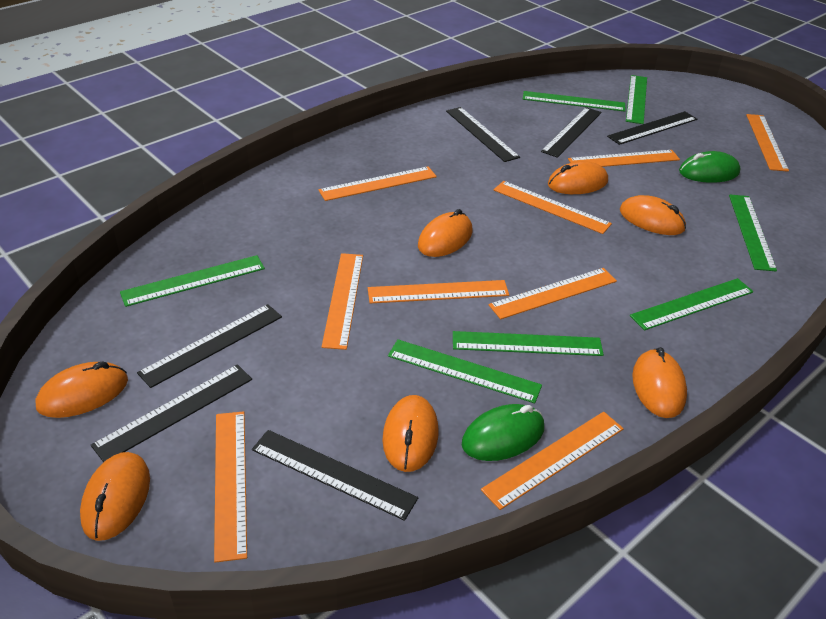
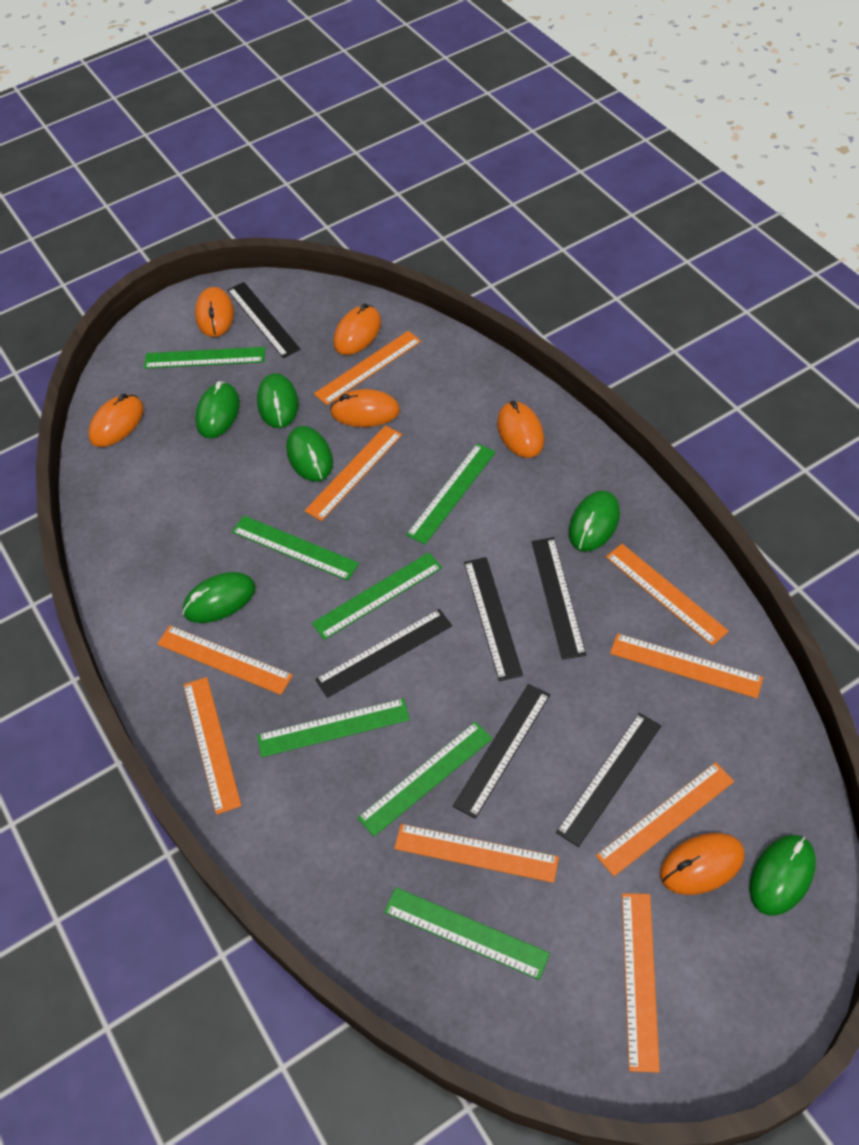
green mouse: 2 -> 6
orange mouse: 7 -> 6

